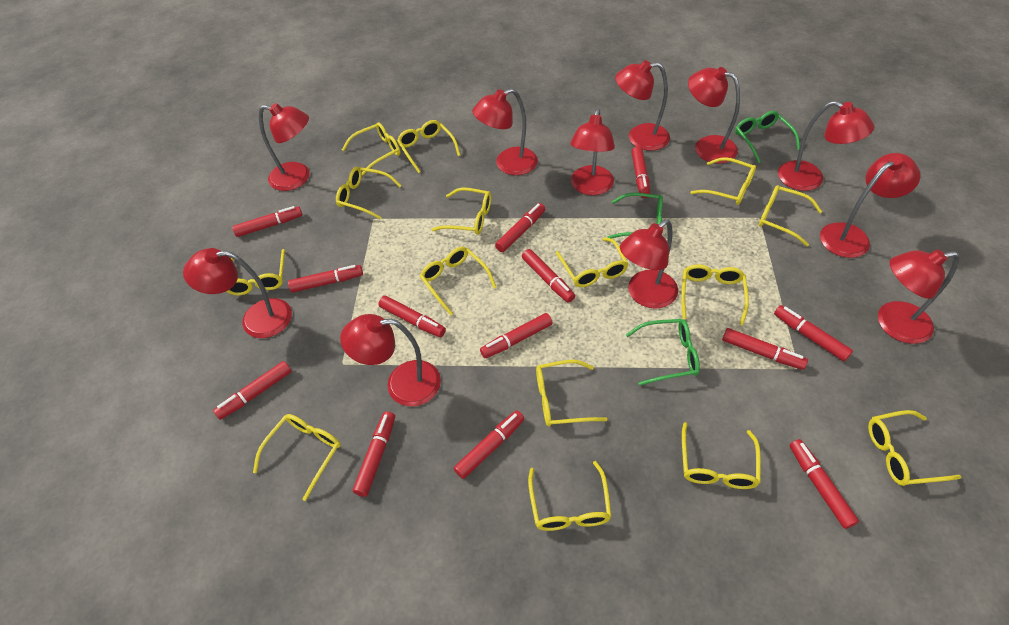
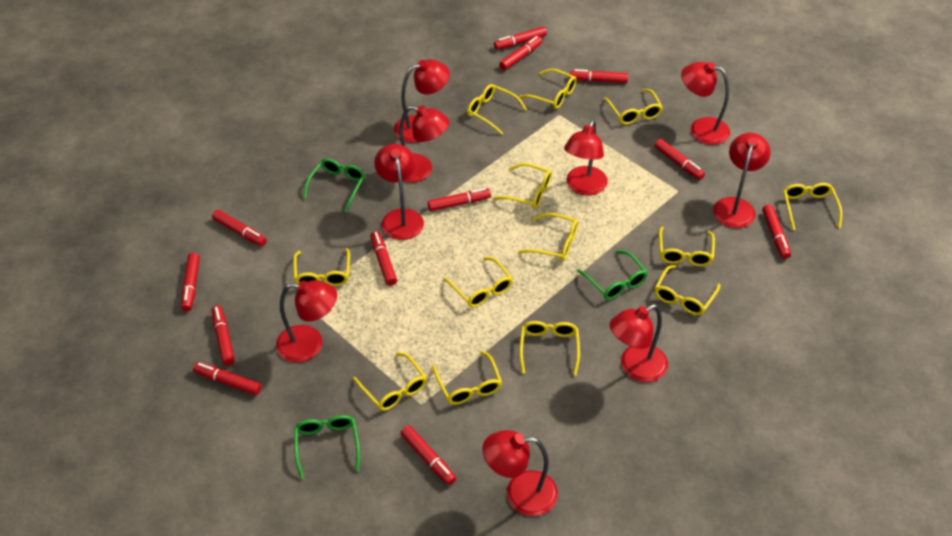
red lamp: 11 -> 9
red marker: 13 -> 12
yellow glasses: 15 -> 13

